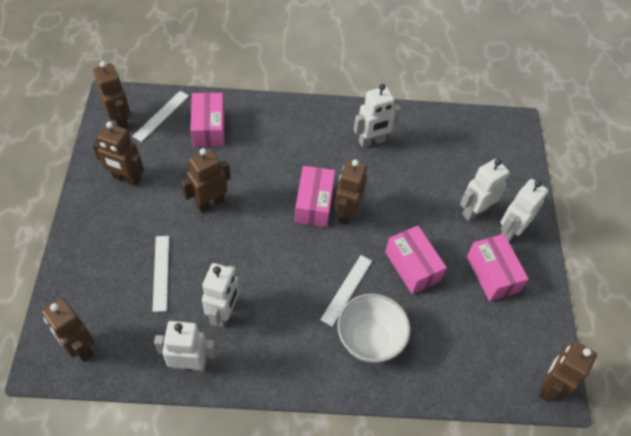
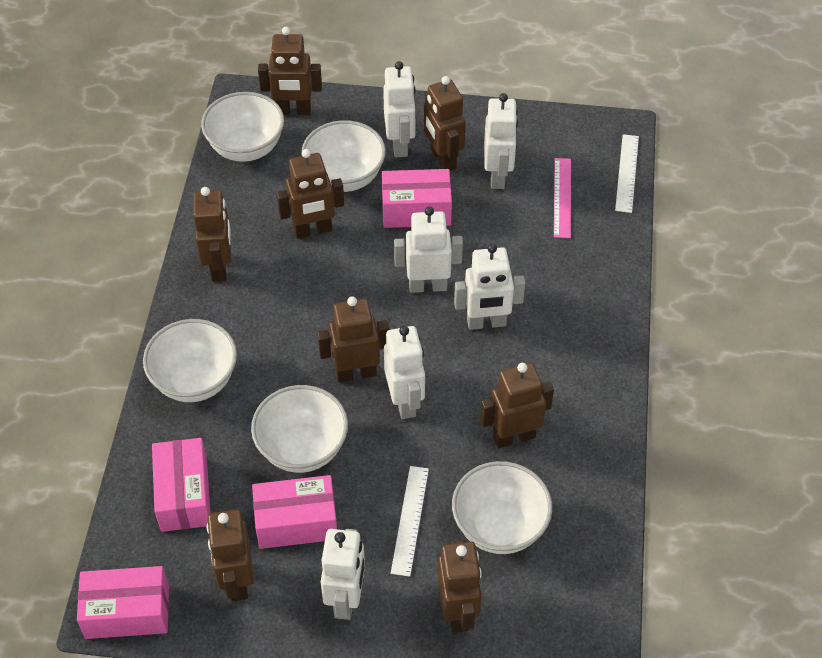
brown robot: 6 -> 8
pink ruler: 0 -> 1
white bowl: 1 -> 5
white robot: 5 -> 6
white ruler: 3 -> 2

